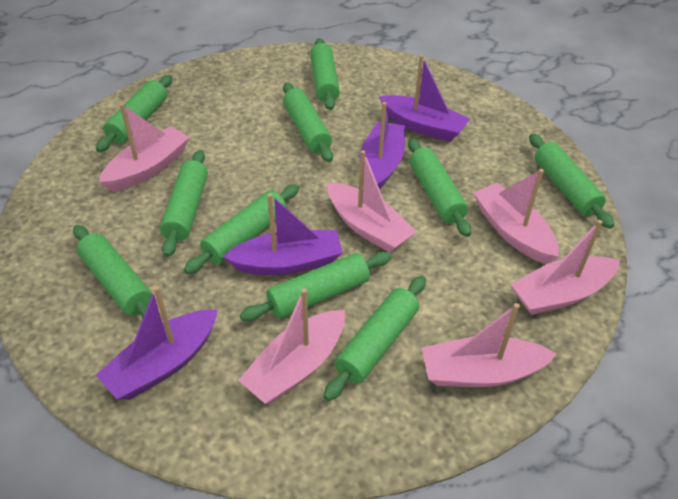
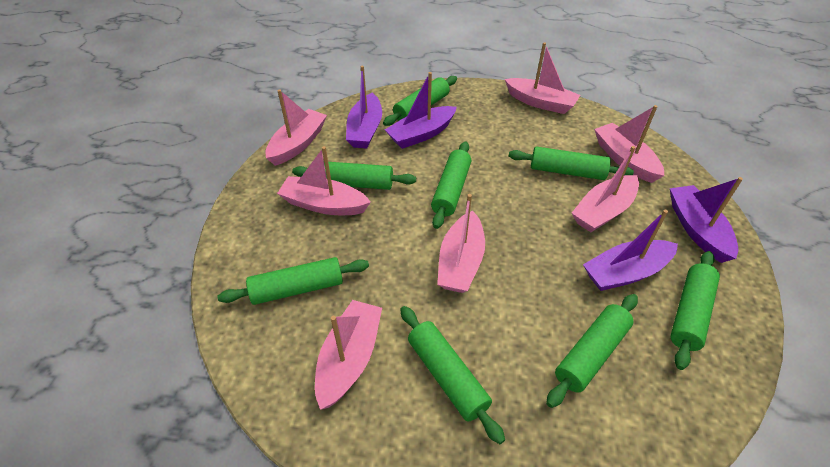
green rolling pin: 10 -> 8
pink boat: 6 -> 7

